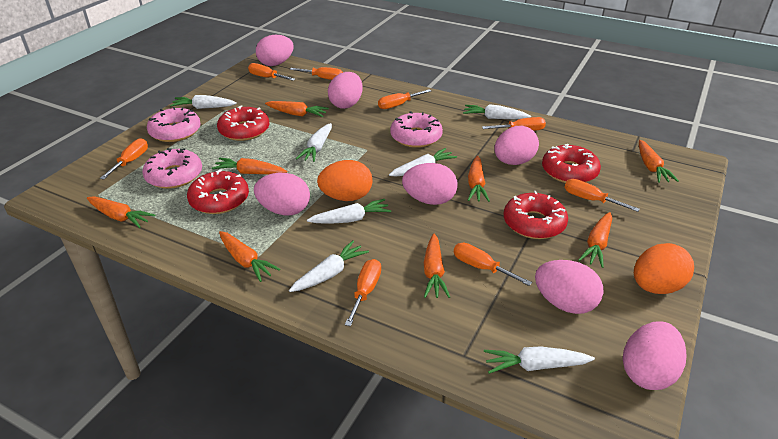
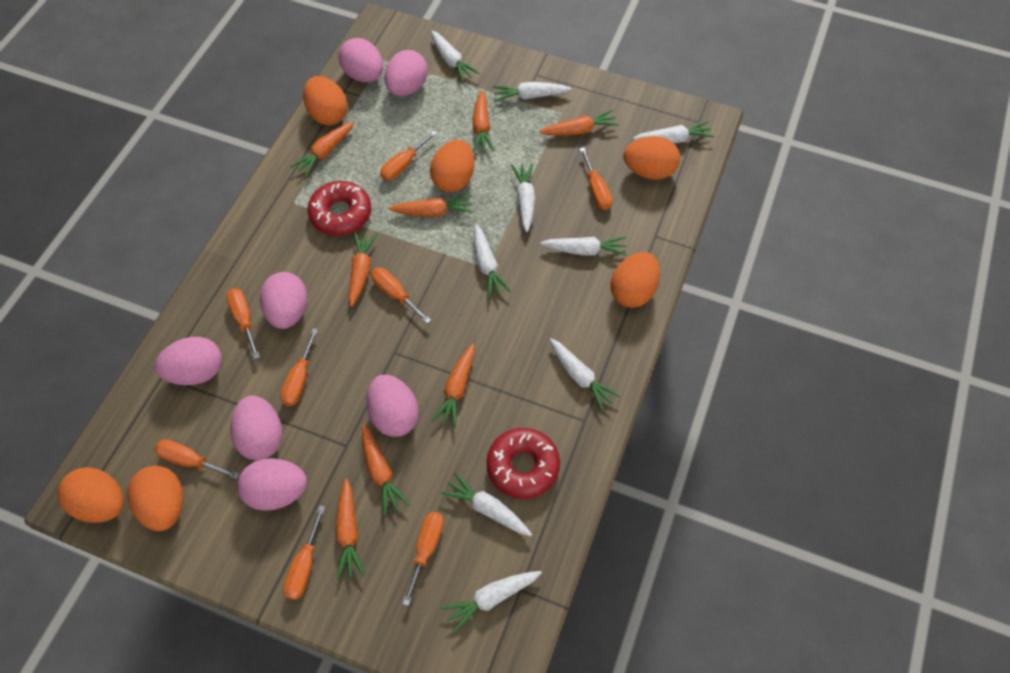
orange egg: 2 -> 6
pink donut: 3 -> 0
red donut: 4 -> 2
white carrot: 7 -> 9

